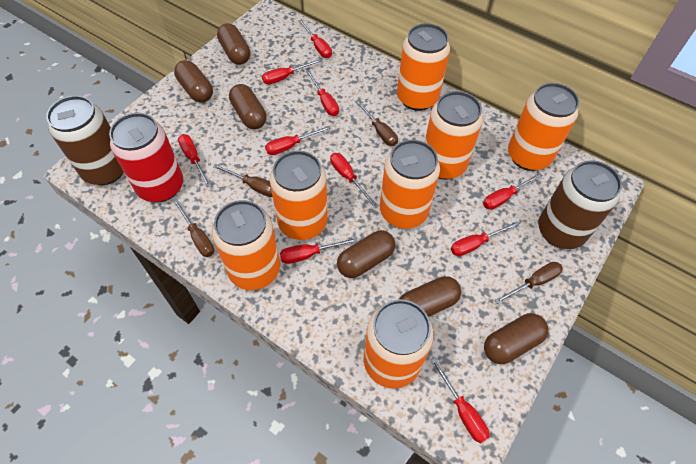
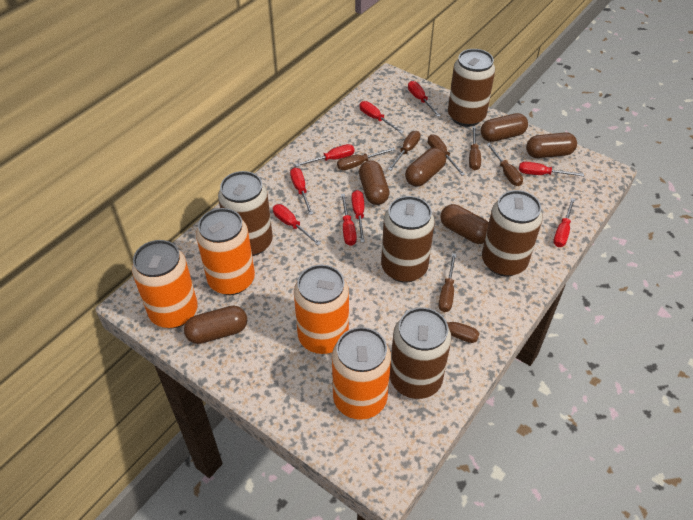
brown can: 2 -> 5
brown screwdriver: 4 -> 7
orange can: 7 -> 4
red can: 1 -> 0
red screwdriver: 10 -> 9

